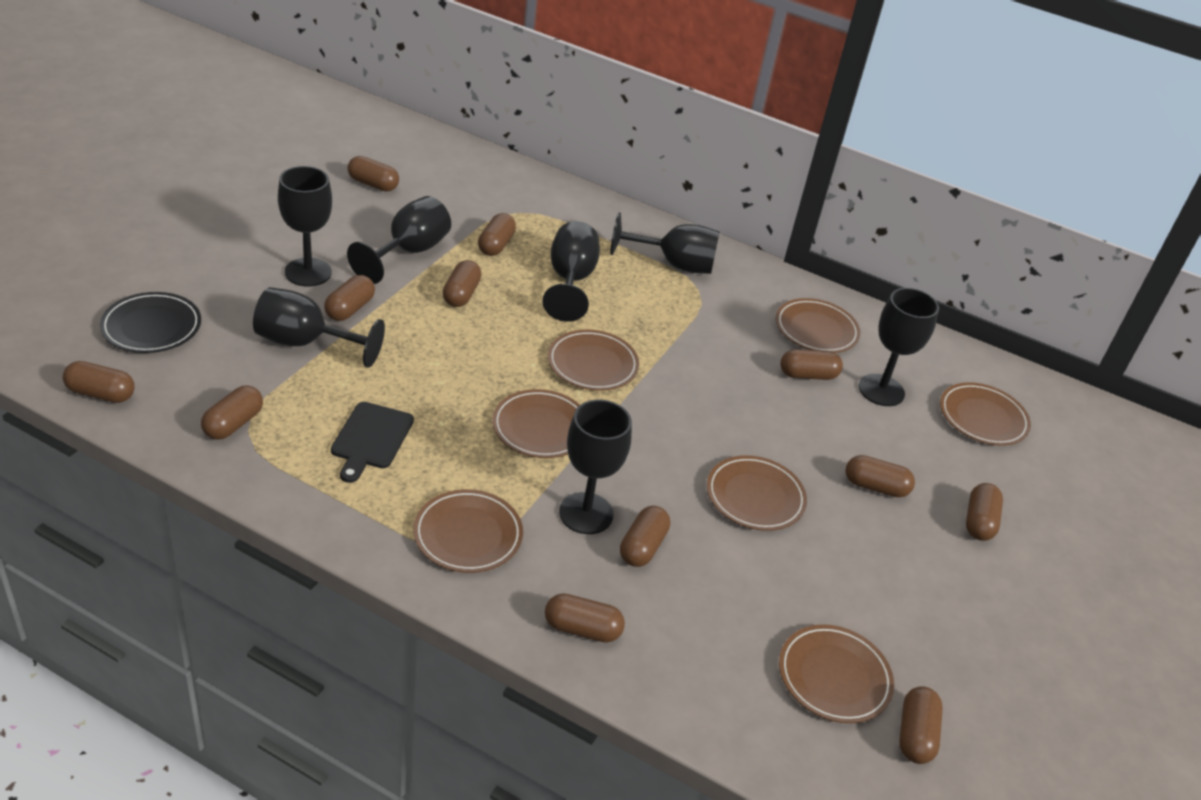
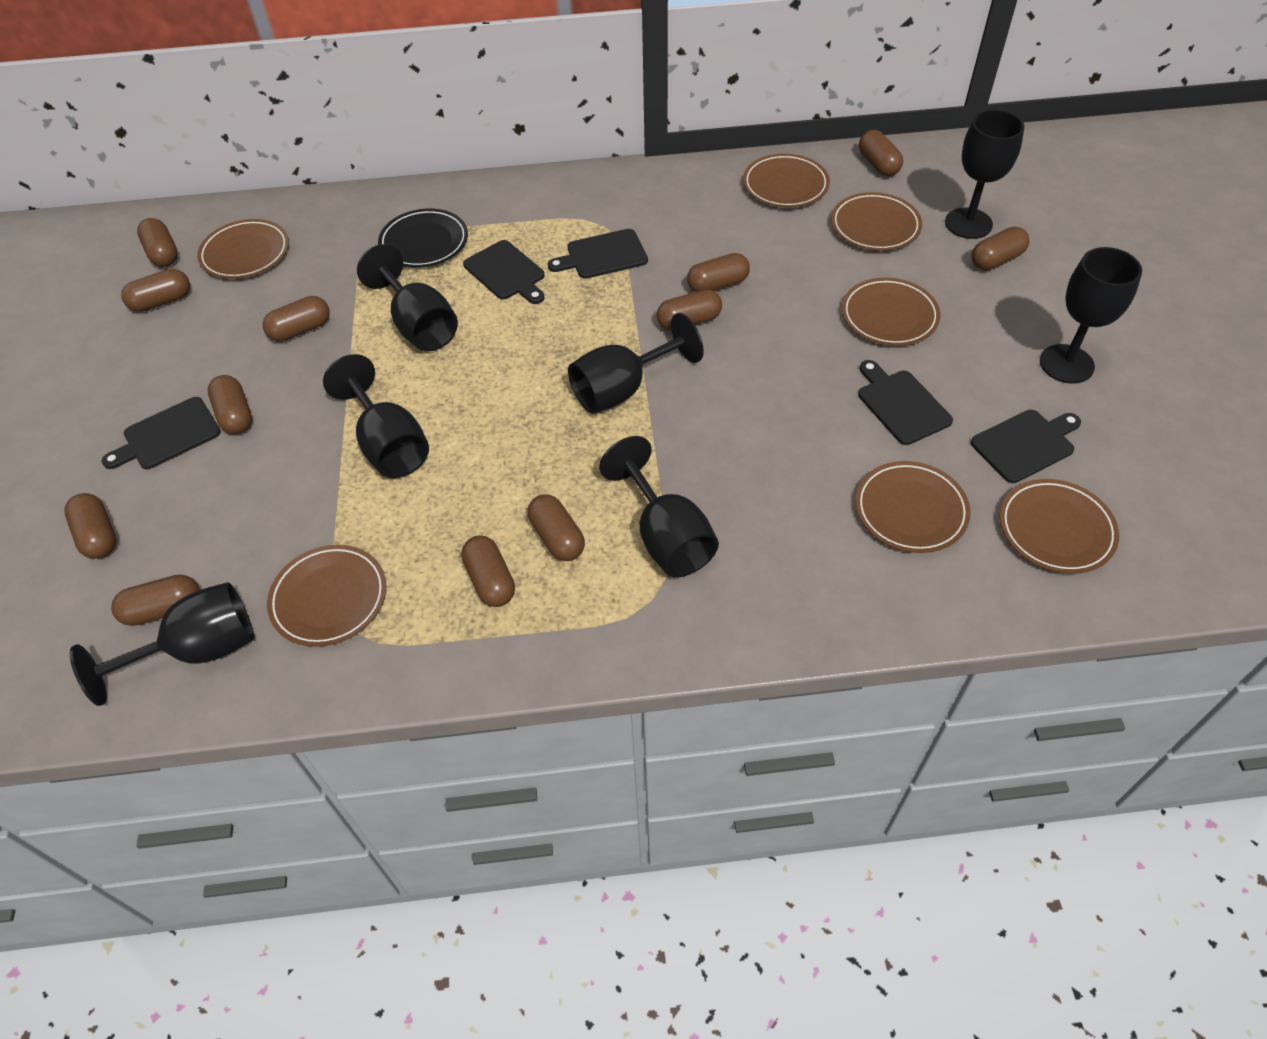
black cutting board: 1 -> 5

